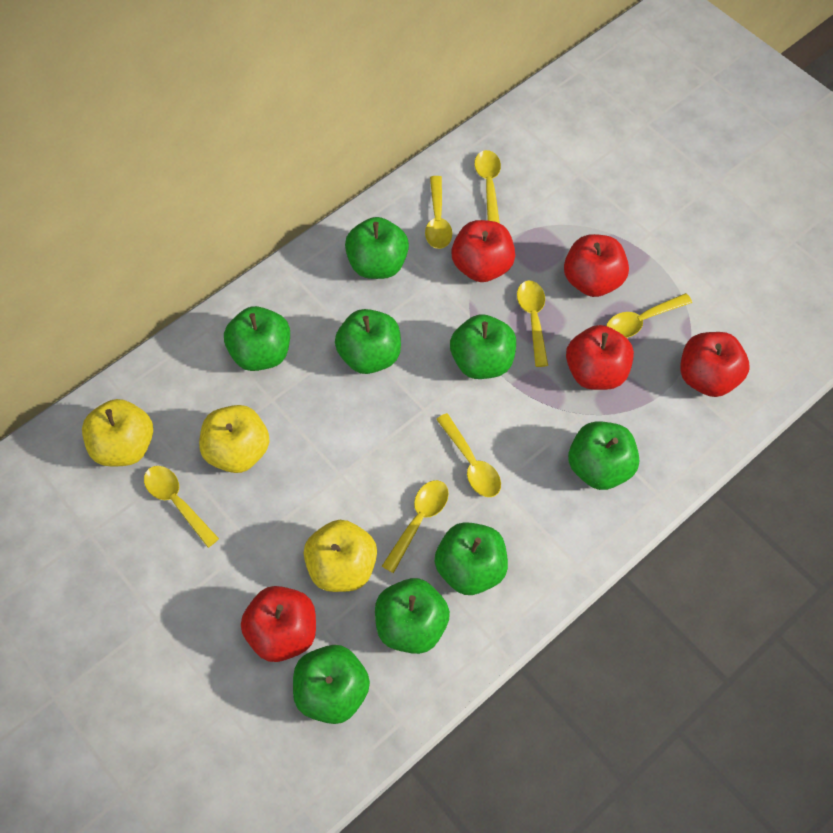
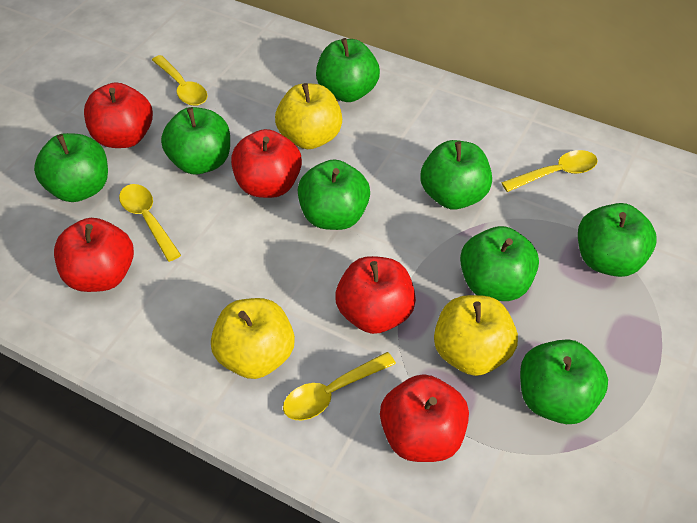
yellow spoon: 7 -> 4

